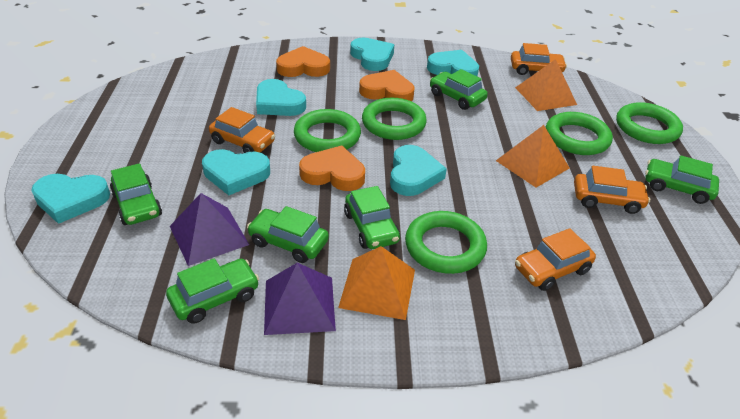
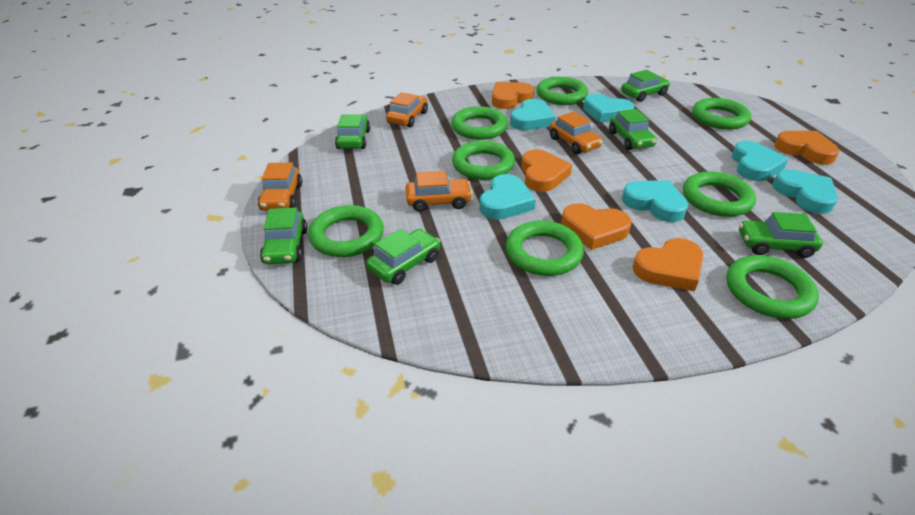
green ring: 5 -> 8
orange heart: 3 -> 5
orange pyramid: 3 -> 0
purple pyramid: 2 -> 0

